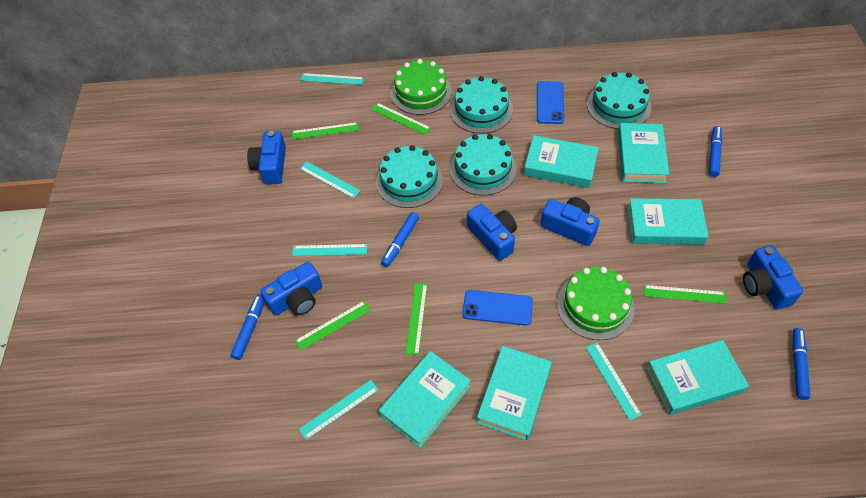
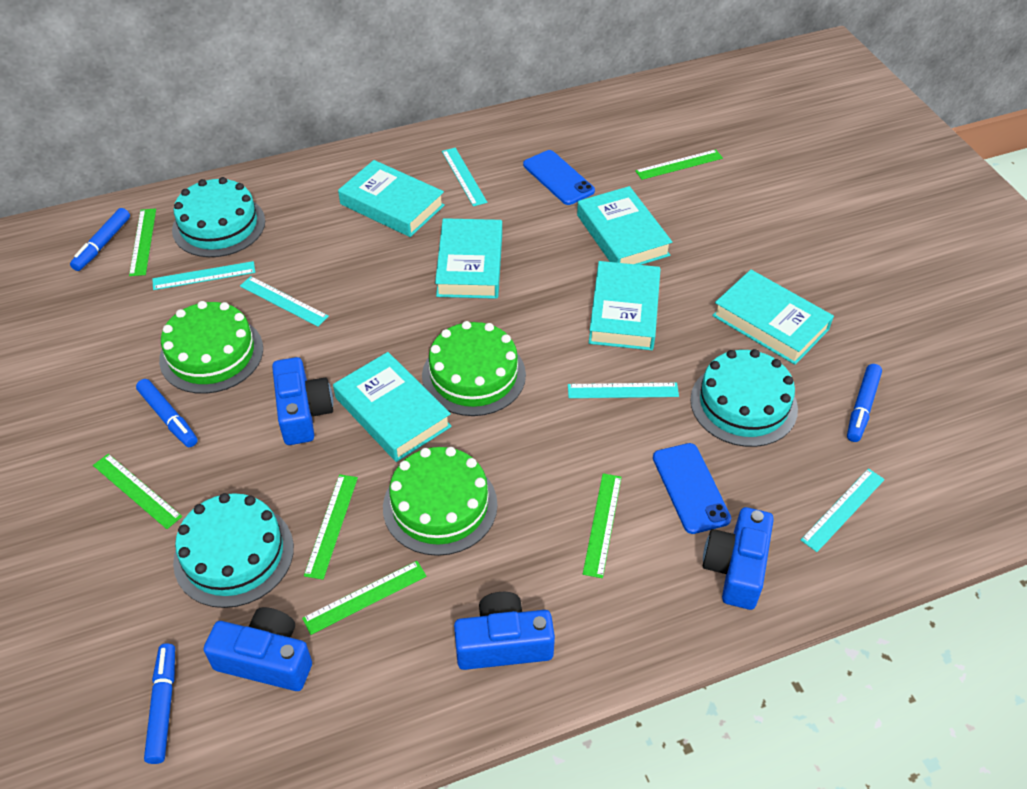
blue camera: 5 -> 4
green cake: 2 -> 3
green ruler: 5 -> 6
turquoise cake: 4 -> 3

